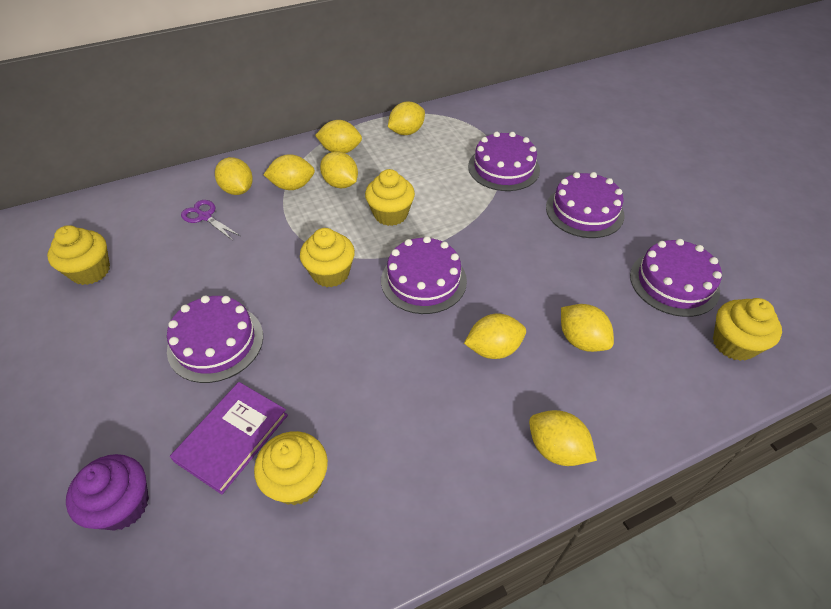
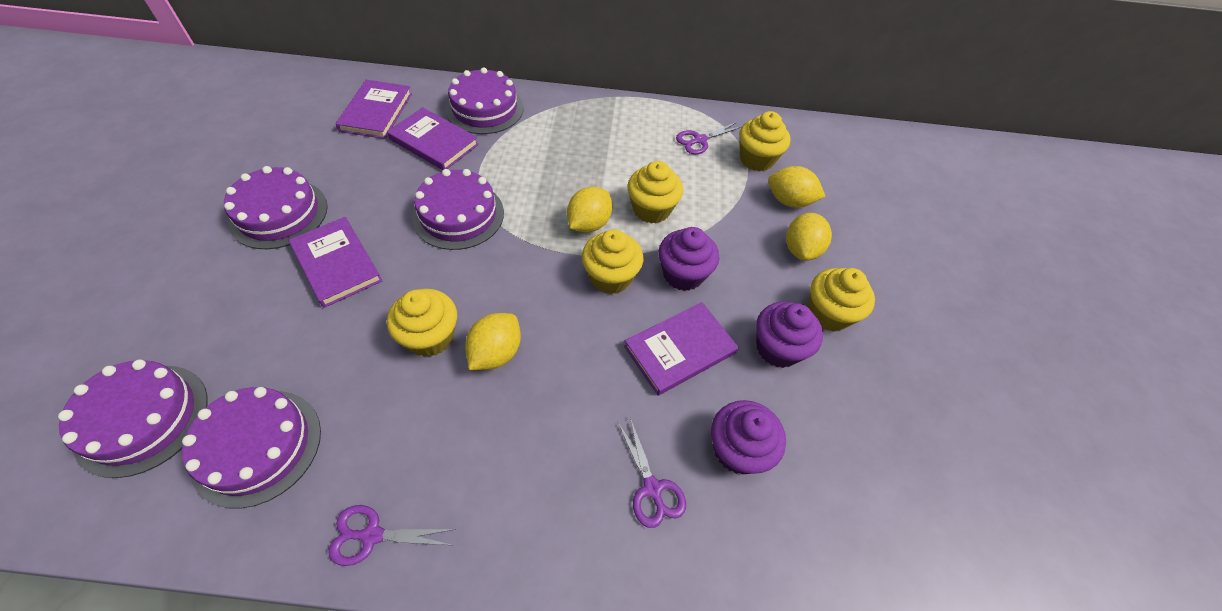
purple book: 1 -> 4
purple cupcake: 1 -> 3
purple scissors: 1 -> 3
yellow lemon: 8 -> 4

